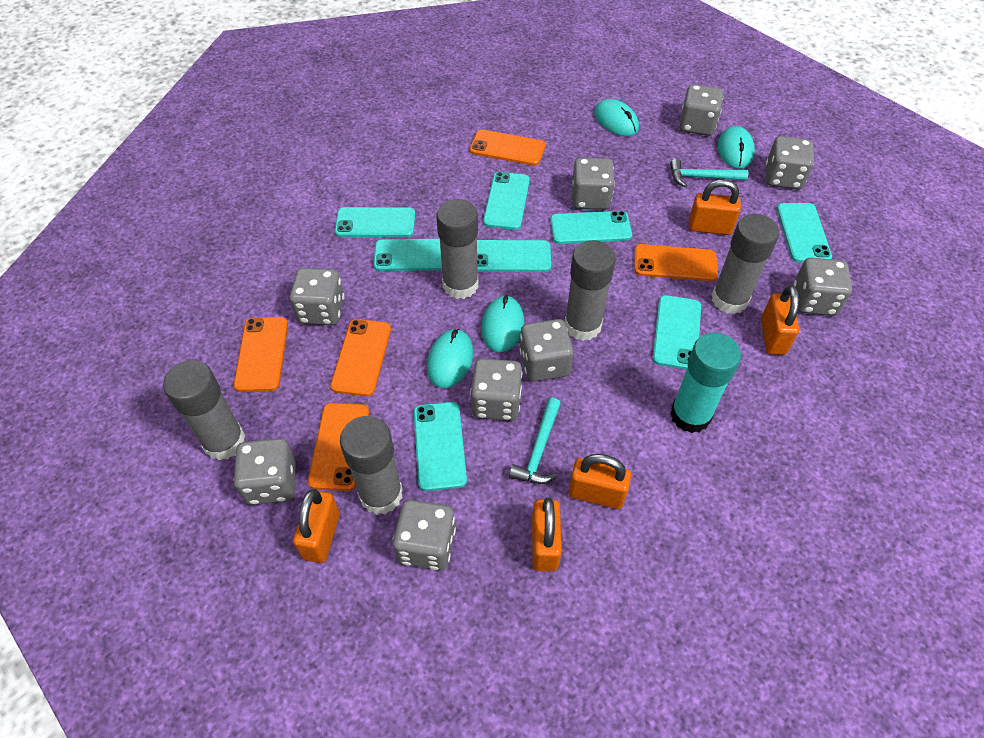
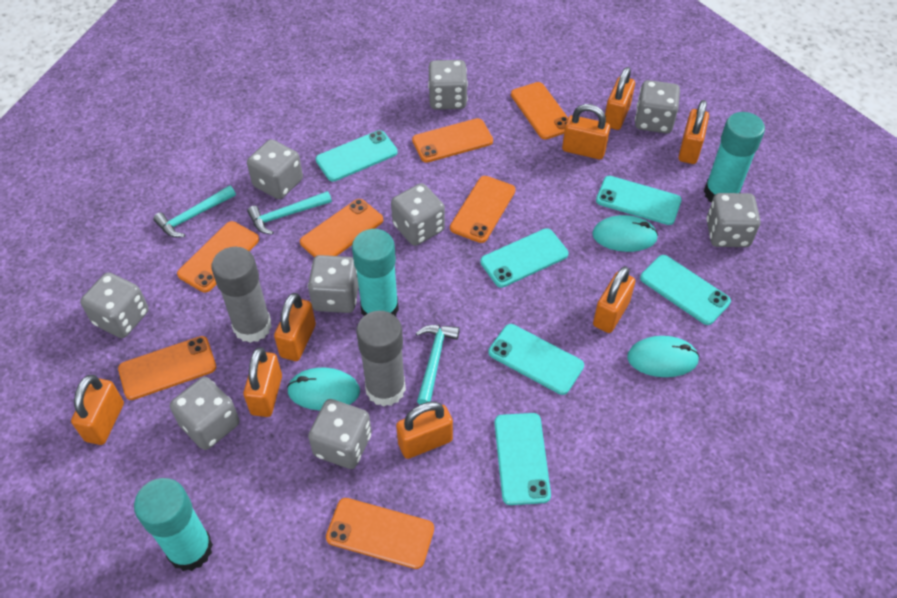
grey glue stick: 5 -> 2
orange padlock: 5 -> 8
orange phone: 5 -> 7
turquoise glue stick: 1 -> 3
turquoise hammer: 2 -> 3
turquoise mouse: 4 -> 3
turquoise phone: 8 -> 6

